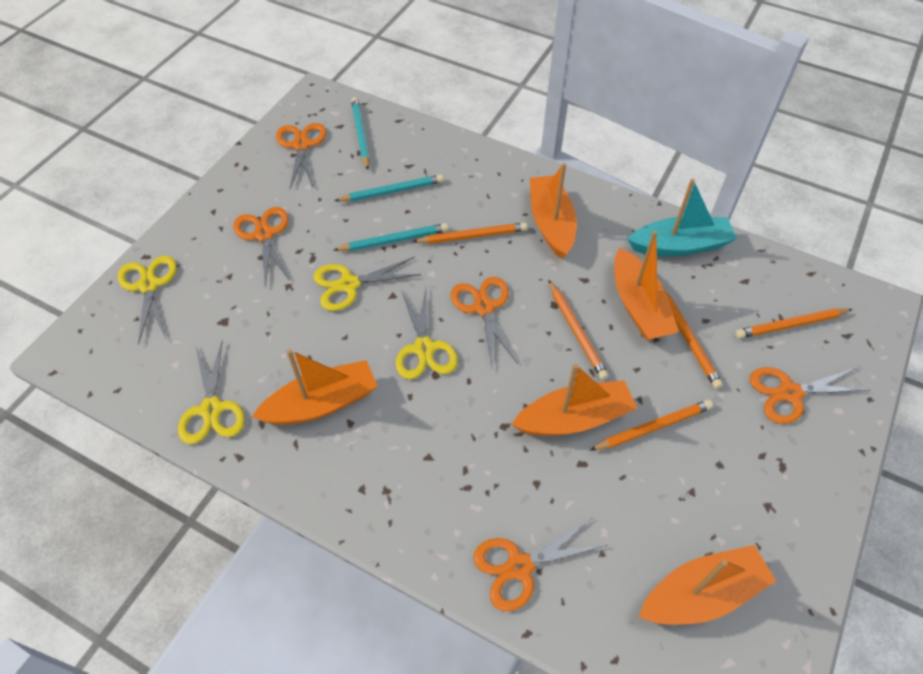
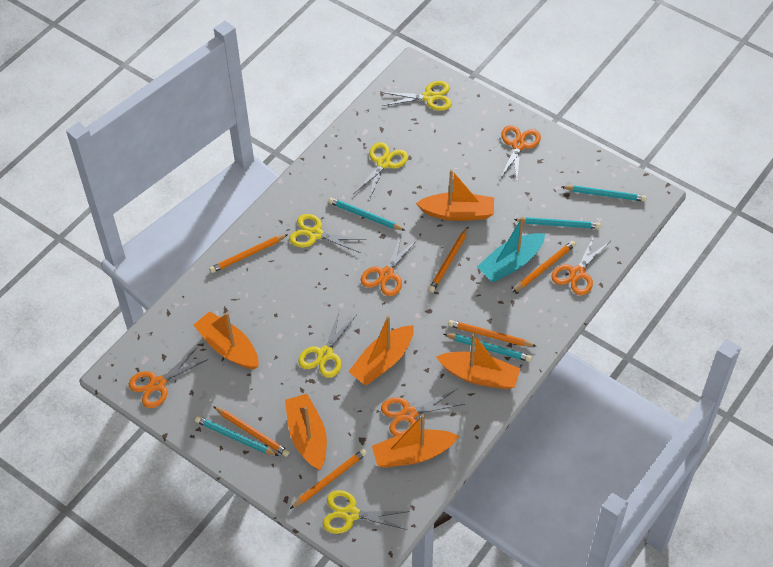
orange boat: 5 -> 6
orange pencil: 5 -> 6
turquoise pencil: 3 -> 5
yellow scissors: 4 -> 5

